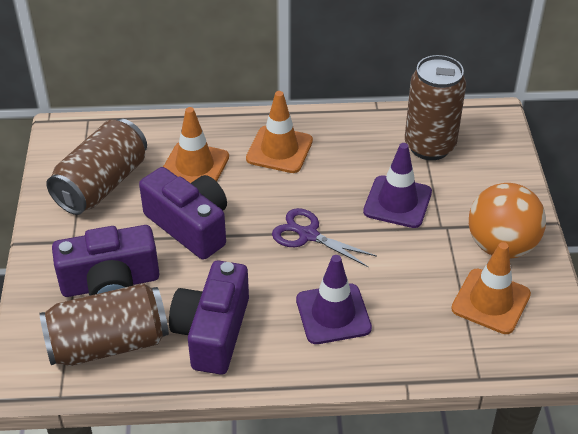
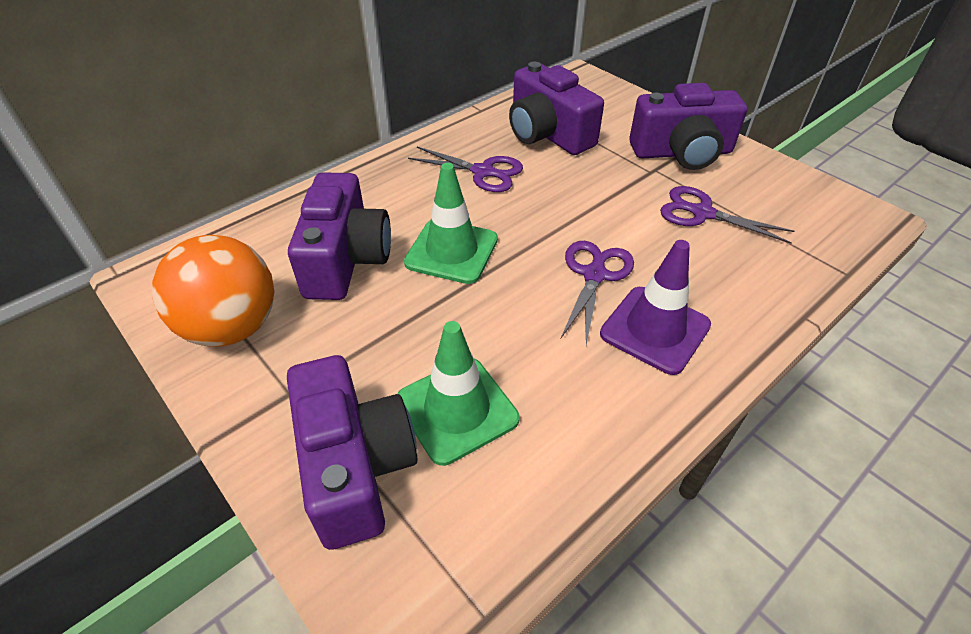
brown can: 3 -> 0
green traffic cone: 0 -> 2
orange traffic cone: 3 -> 0
purple camera: 3 -> 4
purple scissors: 1 -> 3
purple traffic cone: 2 -> 1

